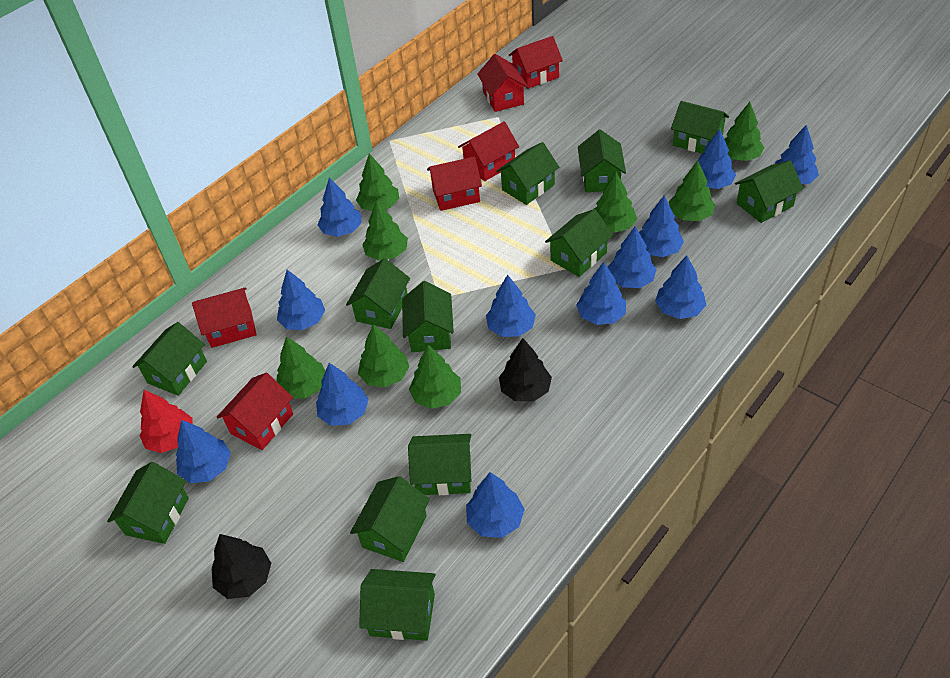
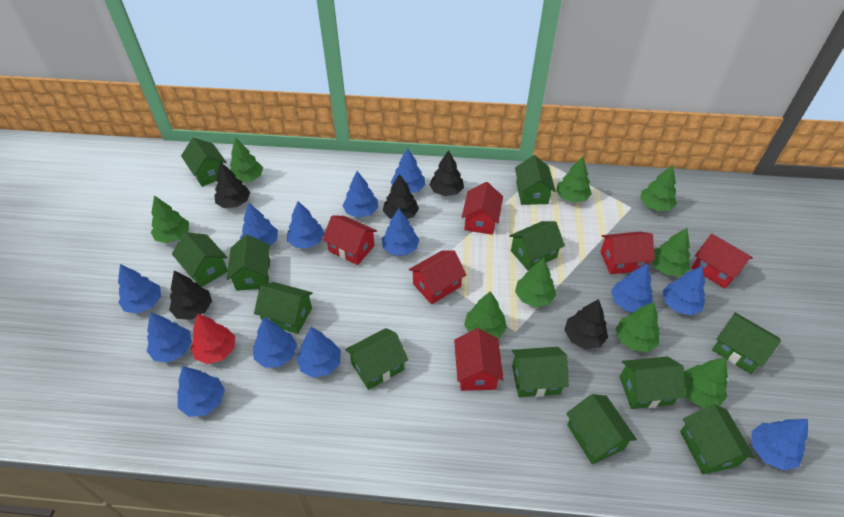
black tree: 2 -> 5
blue tree: 12 -> 13
green tree: 8 -> 9

